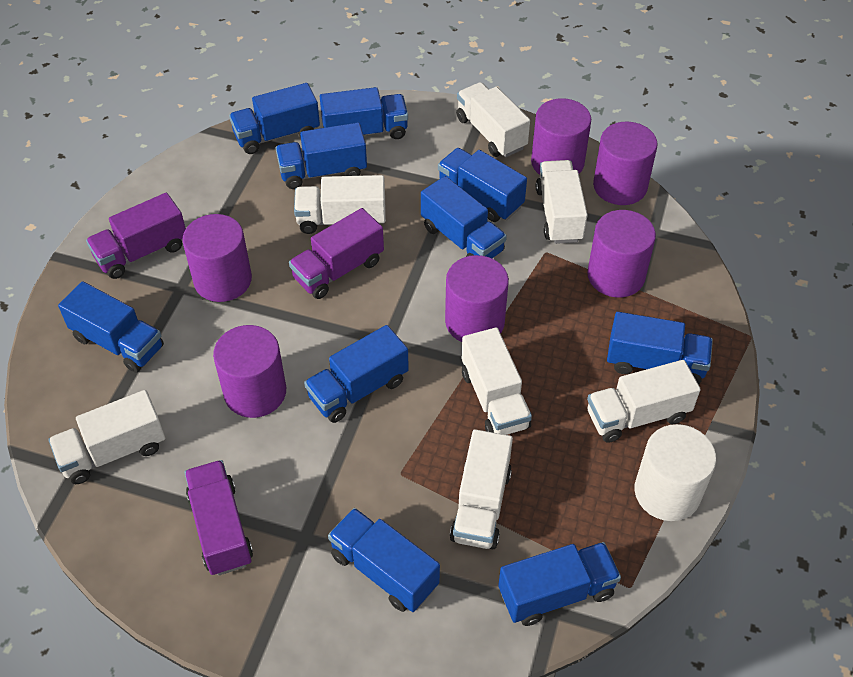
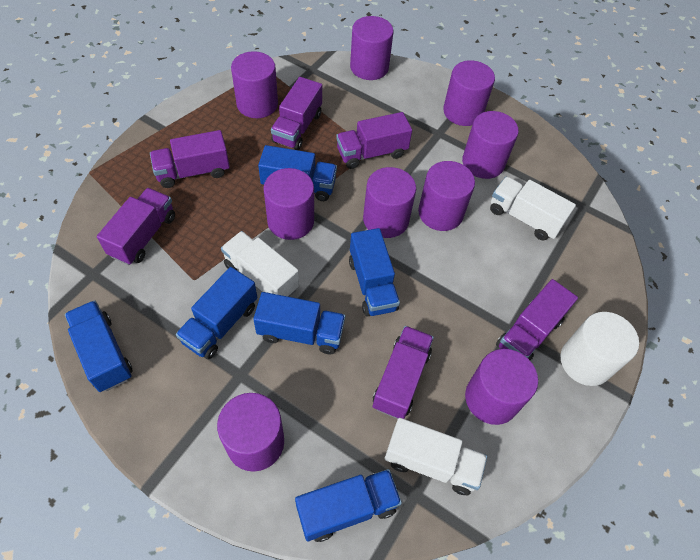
blue truck: 10 -> 6
purple cylinder: 6 -> 9
purple truck: 3 -> 6
white truck: 7 -> 3

